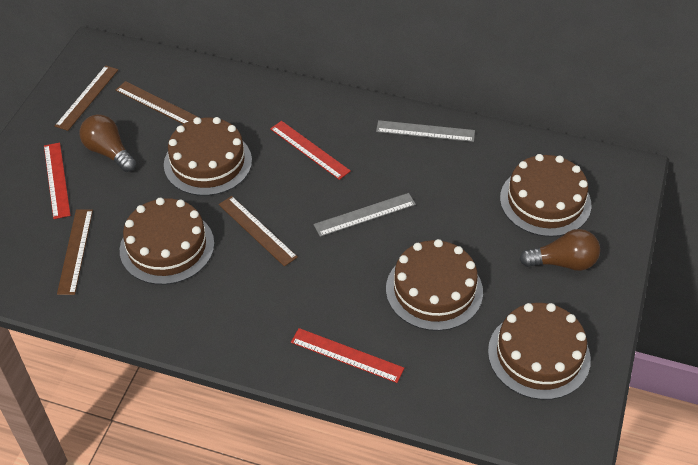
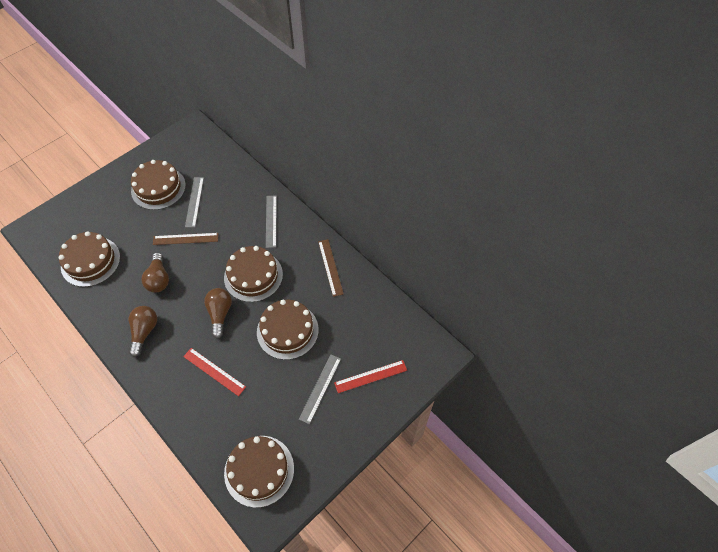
brown light bulb: 2 -> 3
brown ruler: 4 -> 2
grey ruler: 2 -> 3
red ruler: 3 -> 2

